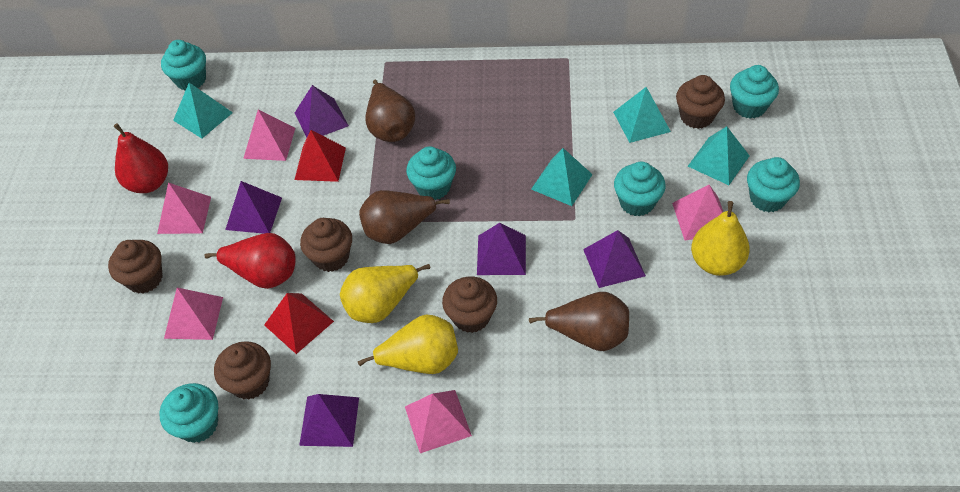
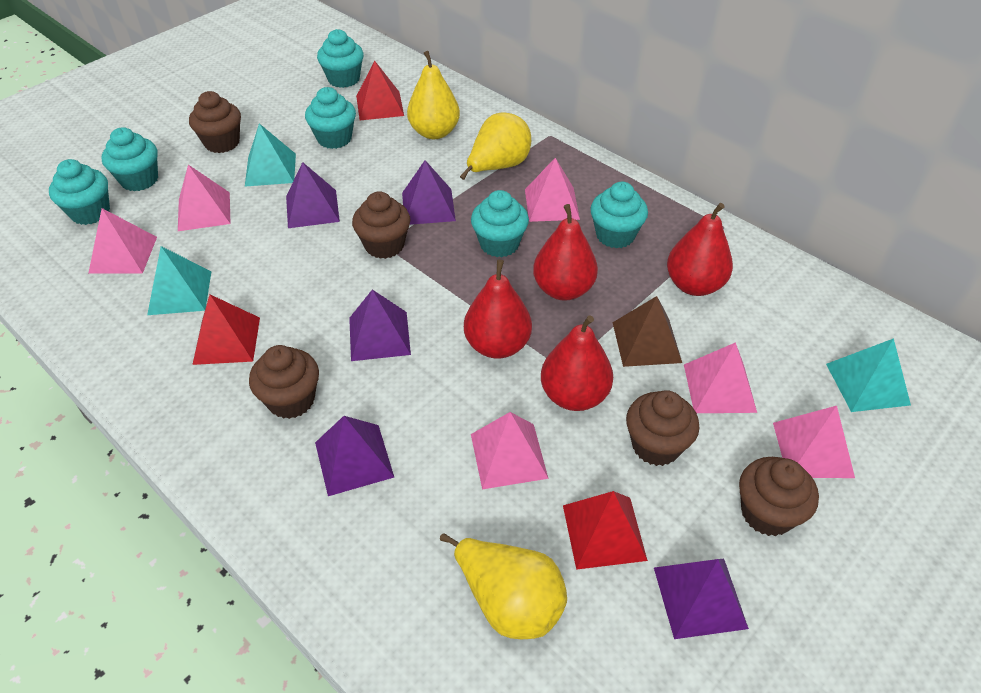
brown pear: 3 -> 0
brown pyramid: 0 -> 1
pink pyramid: 5 -> 6
red pear: 2 -> 4
red pyramid: 2 -> 3
turquoise pyramid: 4 -> 3

